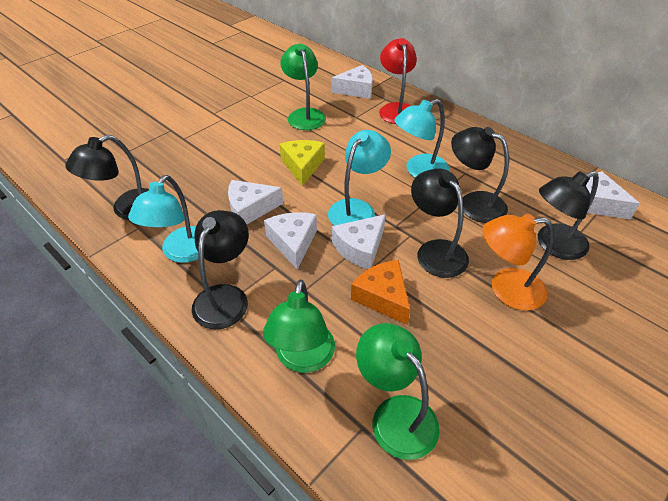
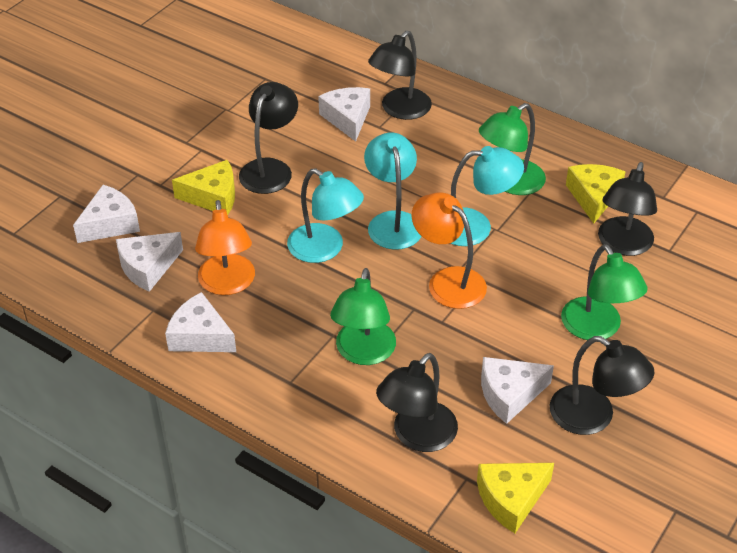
orange cheese: 1 -> 0
orange lamp: 1 -> 2
red lamp: 1 -> 0
yellow cheese: 1 -> 3

